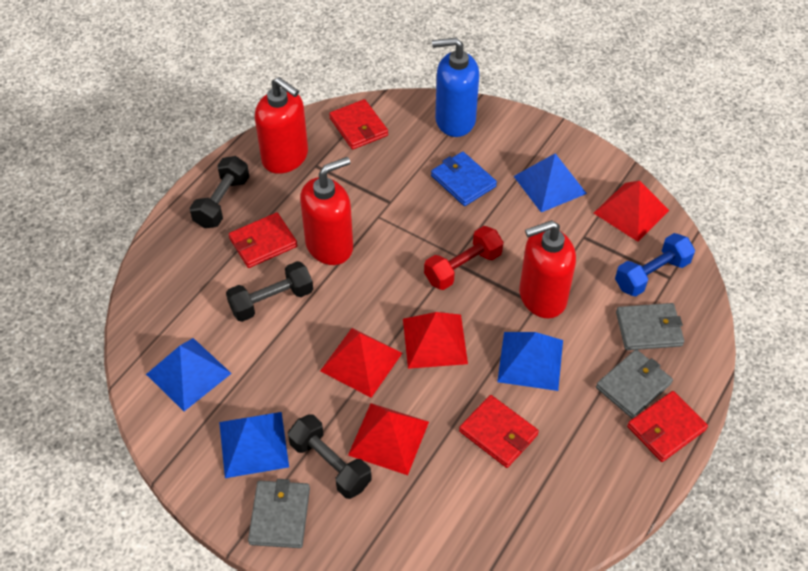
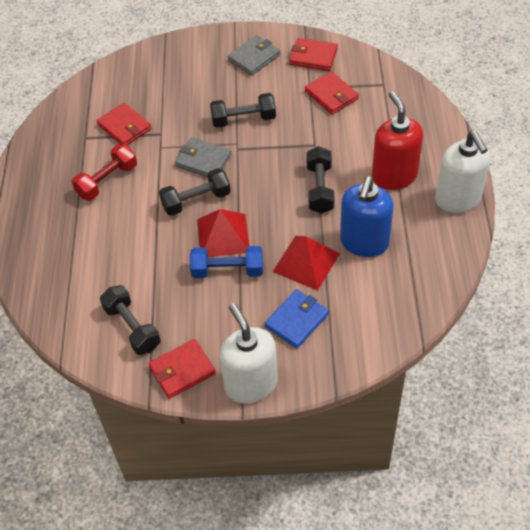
black dumbbell: 3 -> 4
blue pyramid: 4 -> 0
grey wallet: 3 -> 2
red pyramid: 4 -> 2
red soap dispenser: 3 -> 1
white soap dispenser: 0 -> 2

